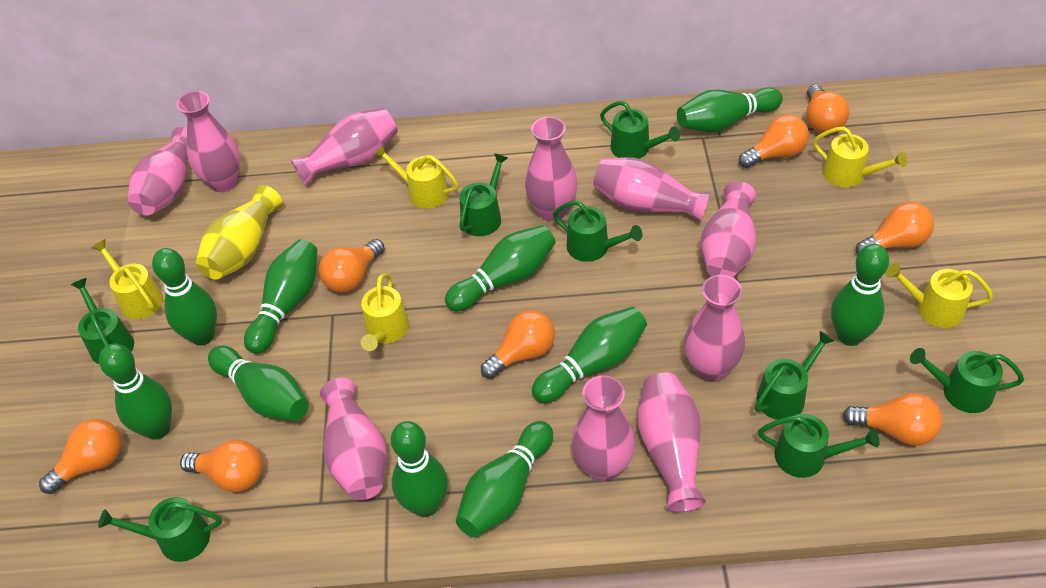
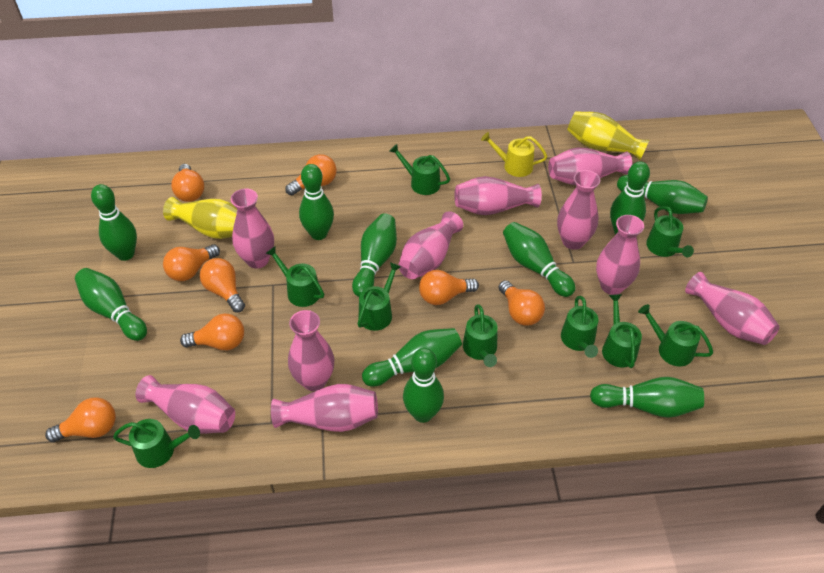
green watering can: 8 -> 9
yellow vase: 1 -> 2
yellow watering can: 5 -> 1

